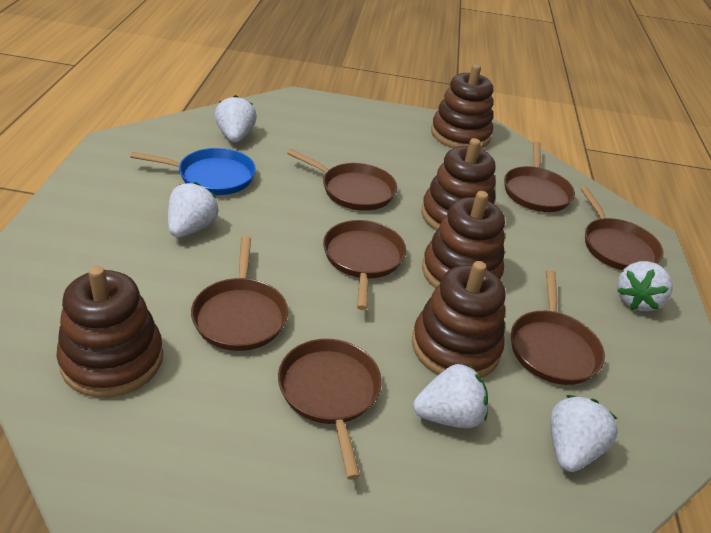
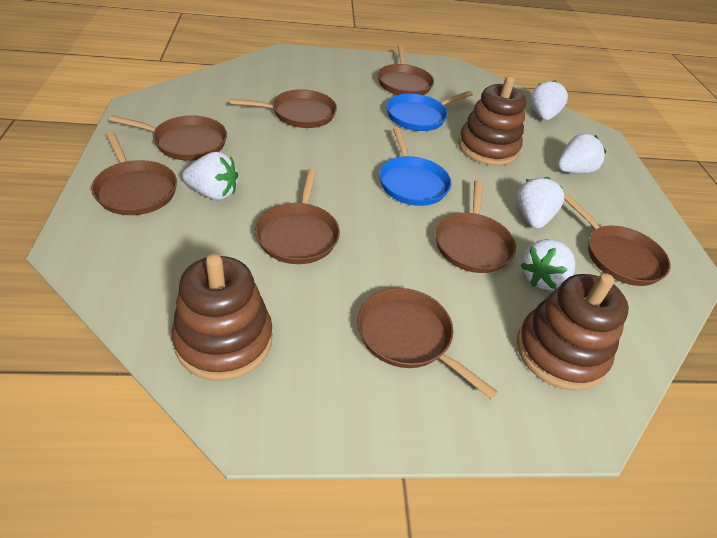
blue pan: 1 -> 2
brown pan: 7 -> 8
brown stacking toy: 5 -> 3

